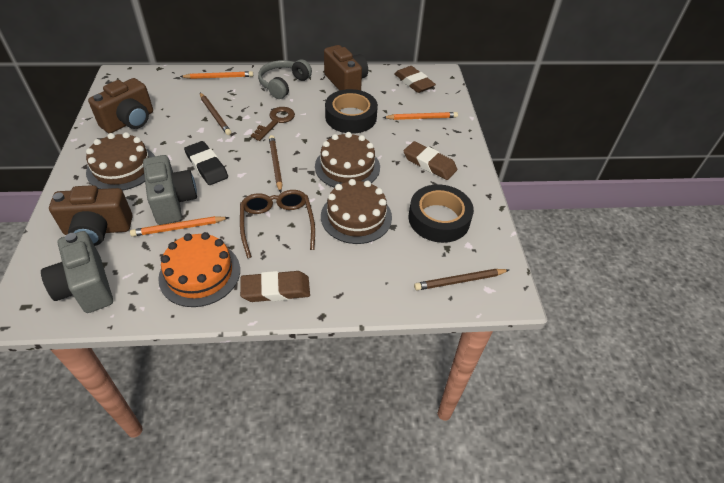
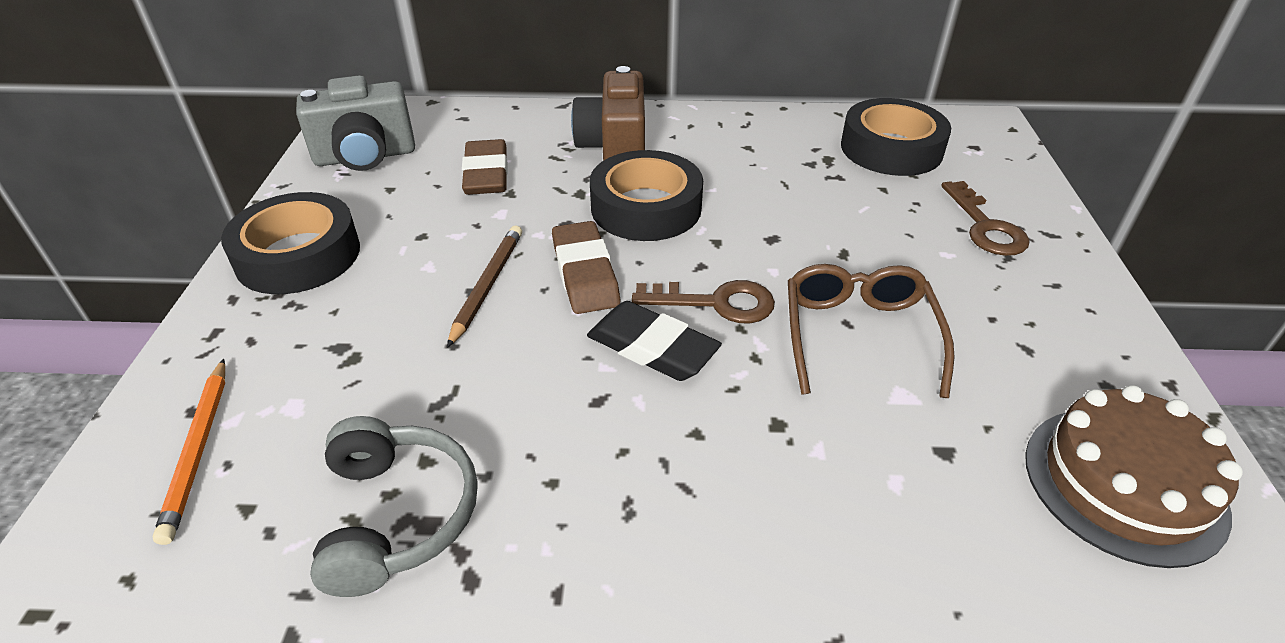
black tape: 2 -> 3
brown cake: 3 -> 1
brown camera: 3 -> 1
brown eraser: 3 -> 2
brown key: 1 -> 2
brown pencil: 3 -> 1
grey camera: 2 -> 1
orange cake: 1 -> 0
orange pencil: 3 -> 1

